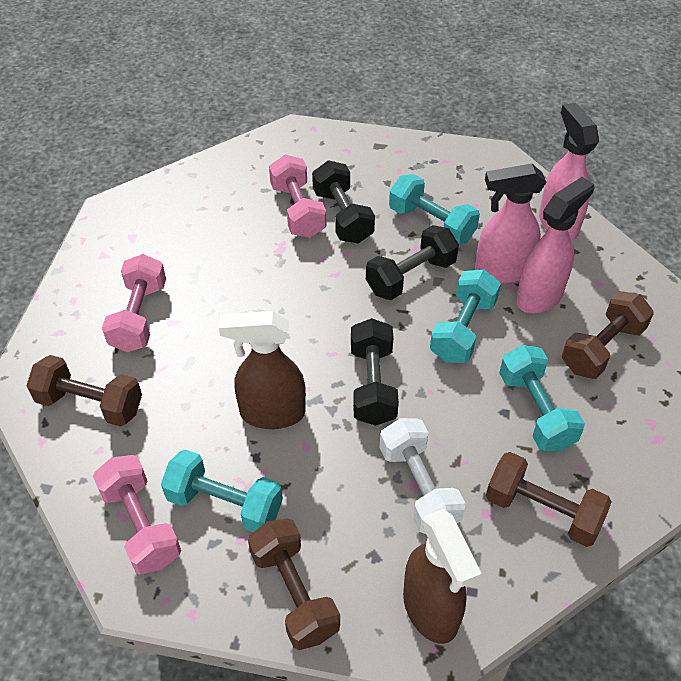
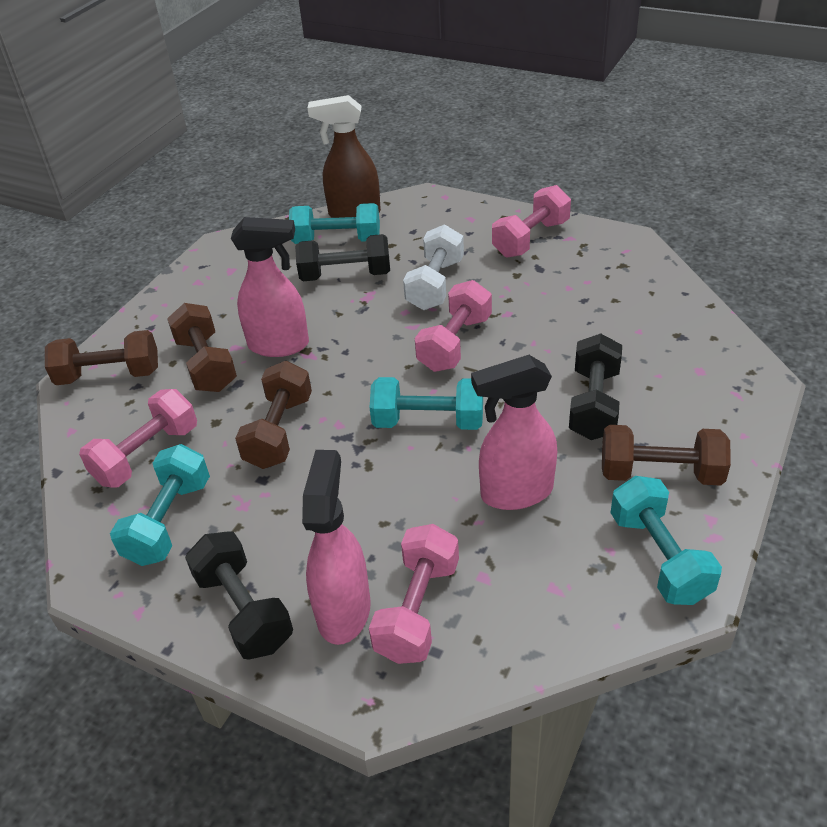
brown spray bottle: 2 -> 1
pink dumbbell: 3 -> 4

